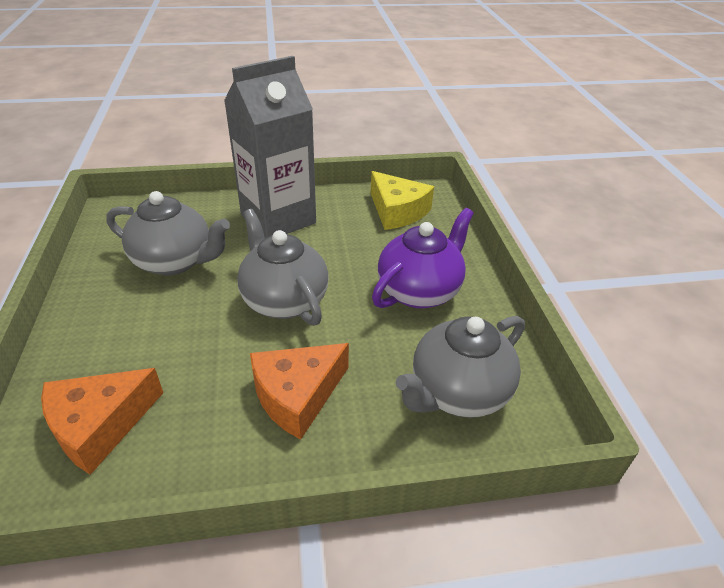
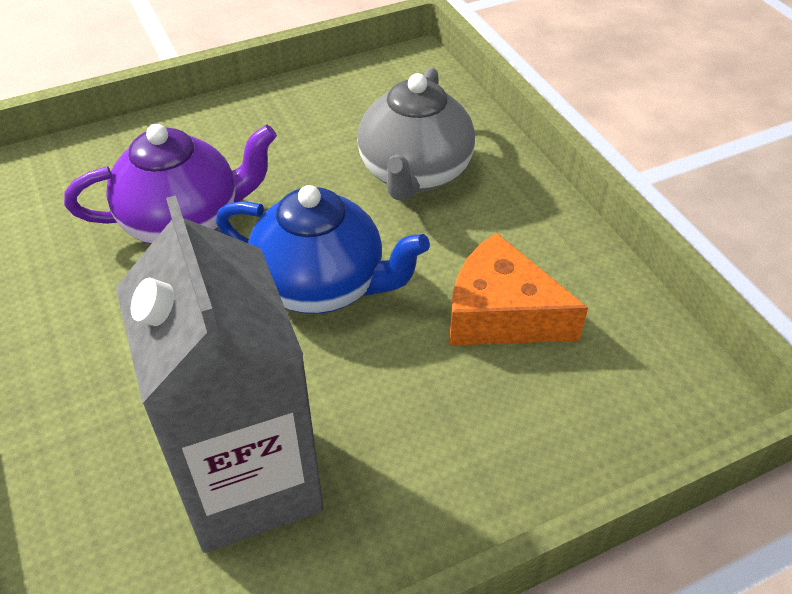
blue teapot: 0 -> 1
grey teapot: 3 -> 1
orange cheese: 2 -> 1
yellow cheese: 1 -> 0

